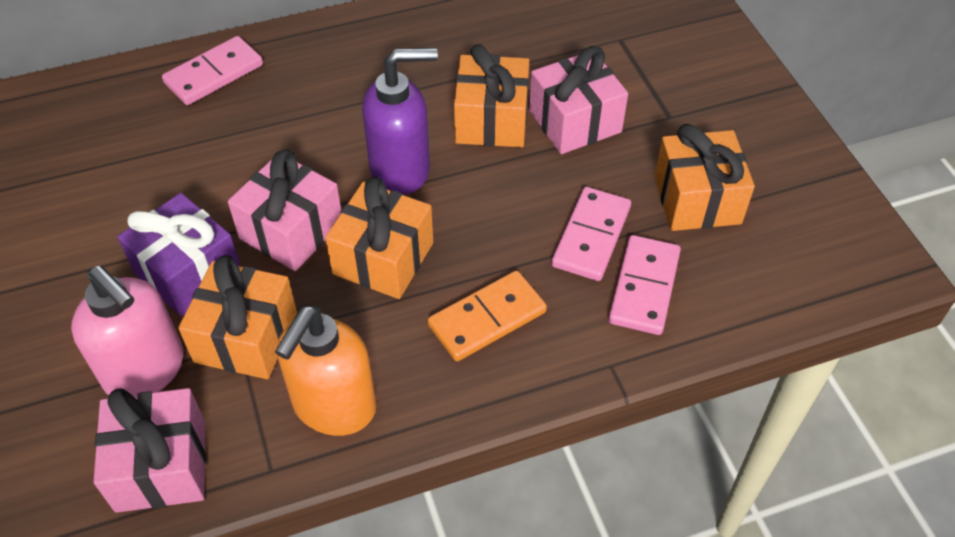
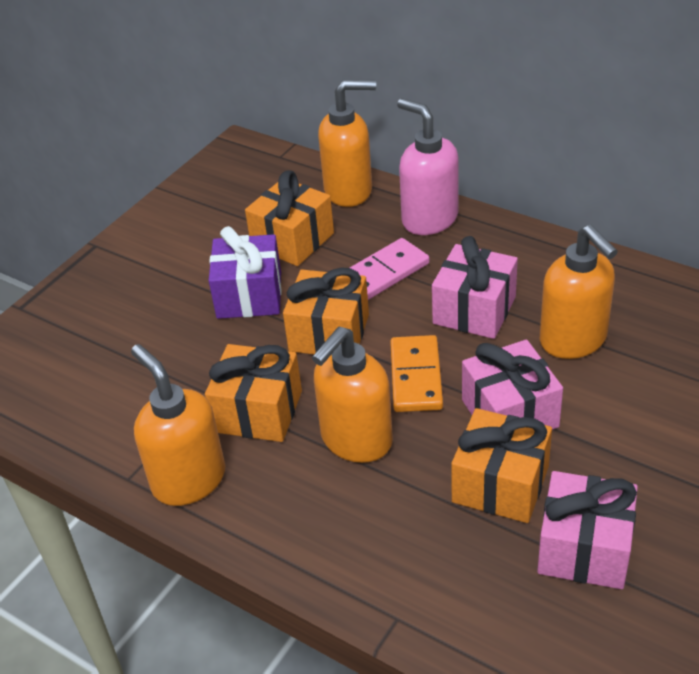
orange soap dispenser: 1 -> 4
pink domino: 3 -> 1
purple soap dispenser: 1 -> 0

